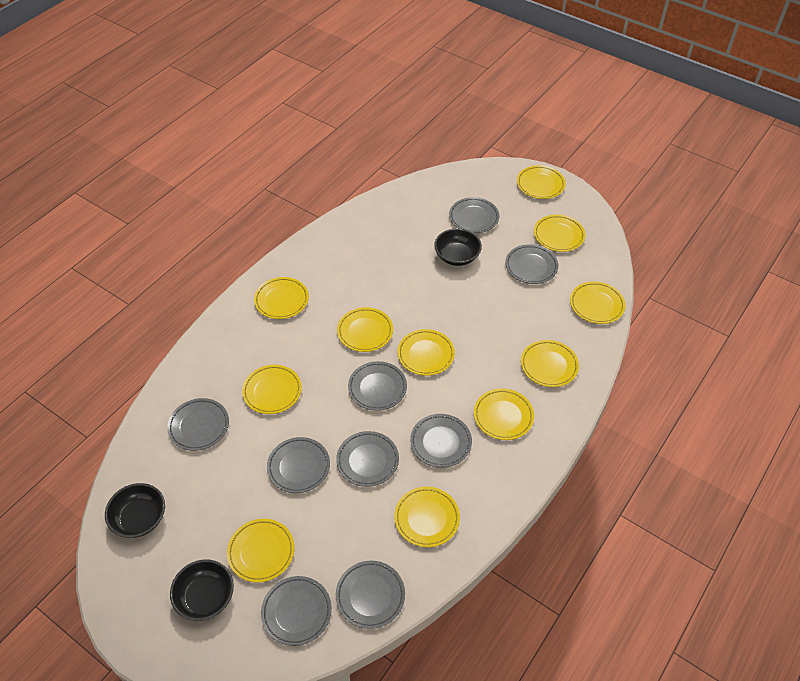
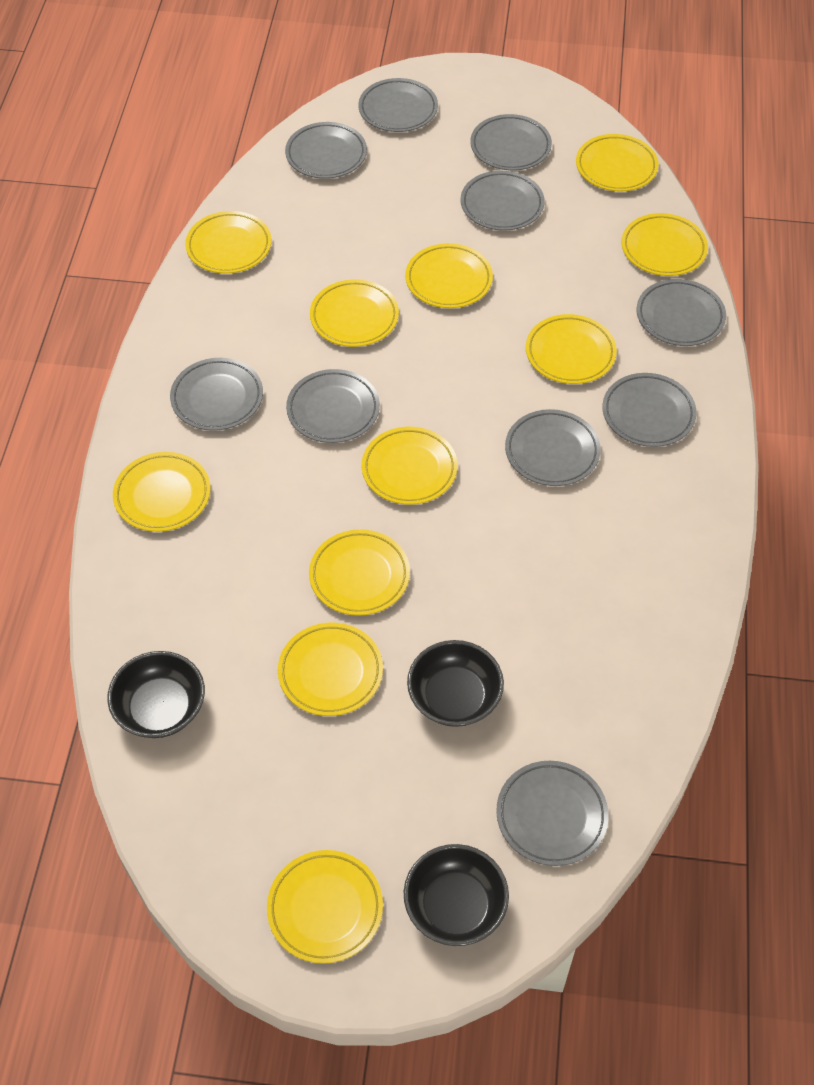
grey plate: 9 -> 10

